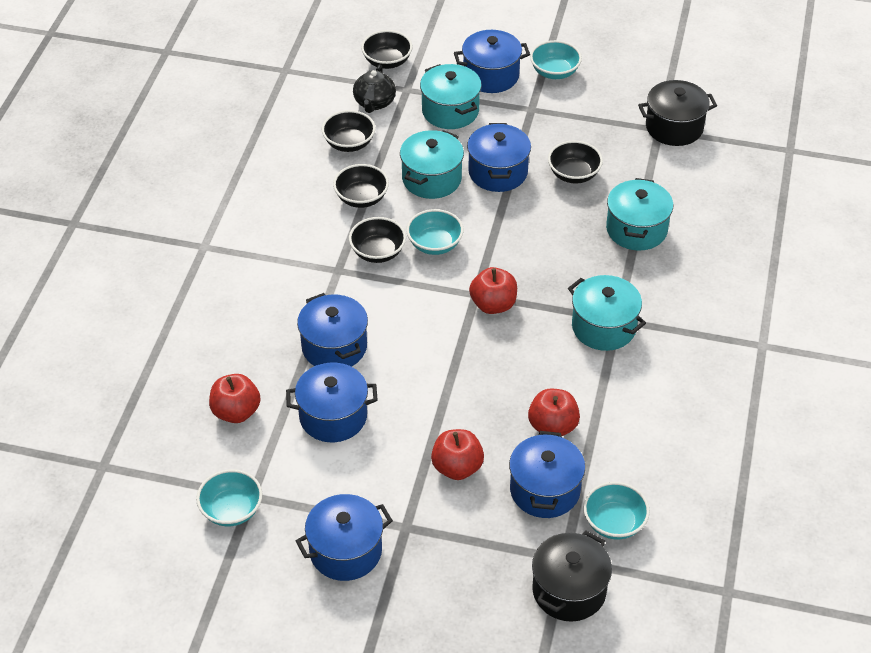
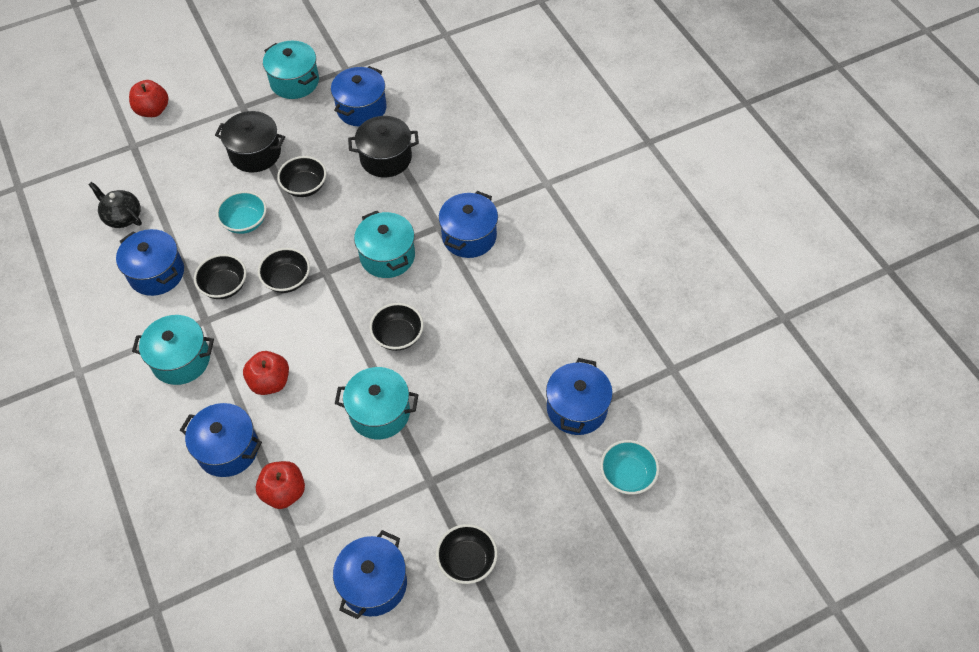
red apple: 4 -> 3
turquoise bowl: 4 -> 2

